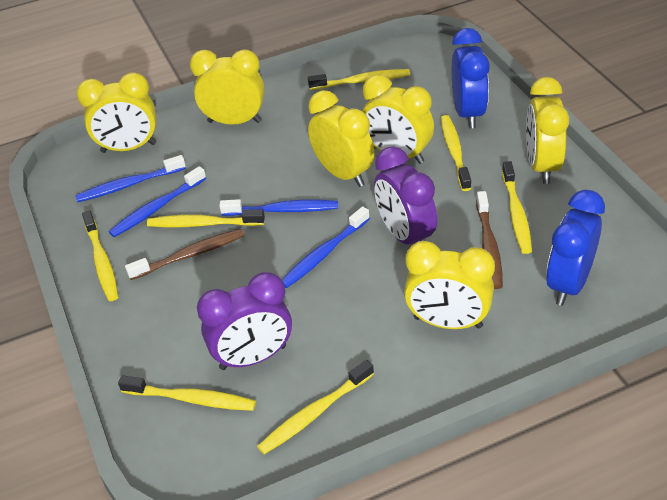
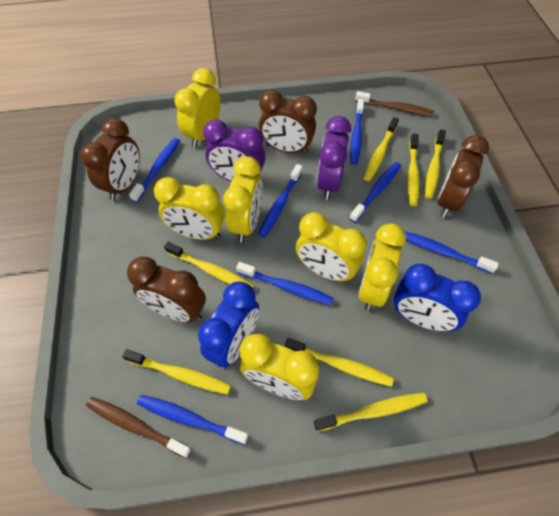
blue toothbrush: 4 -> 7
brown clock: 0 -> 4

